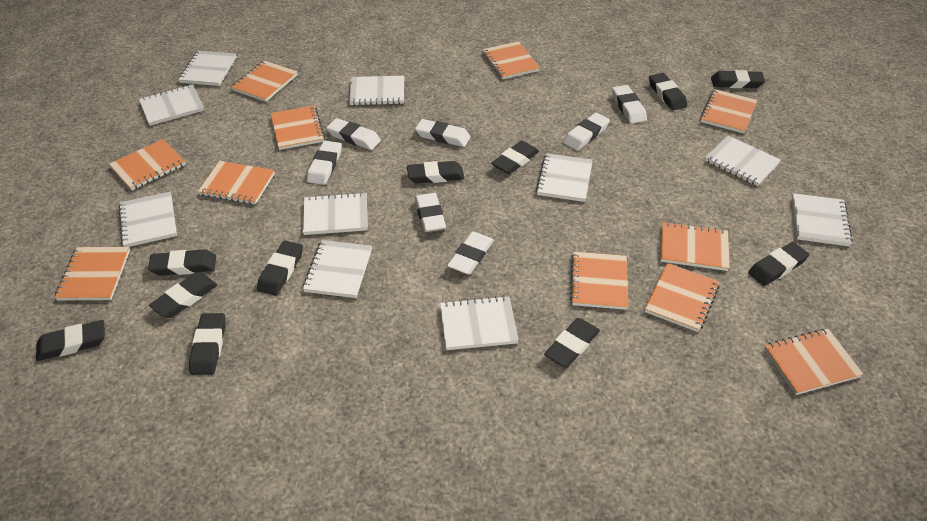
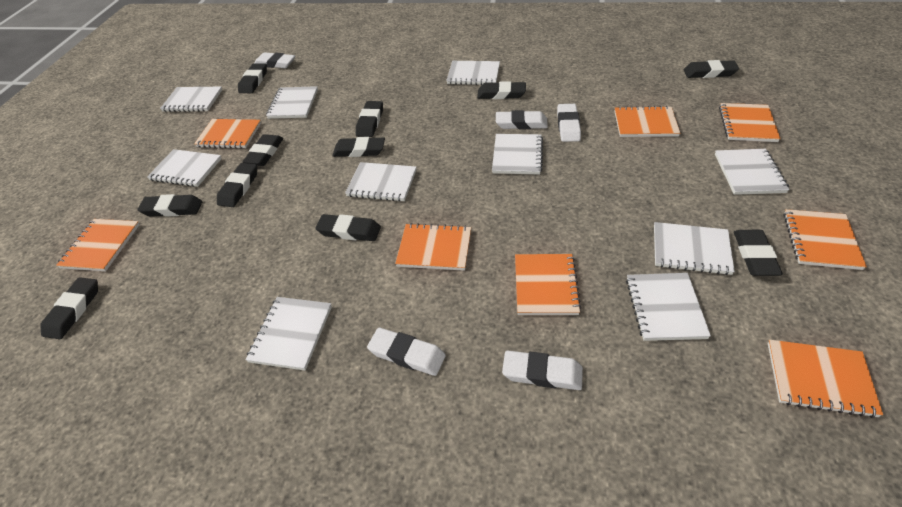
orange notebook: 11 -> 8
white eraser: 7 -> 5

